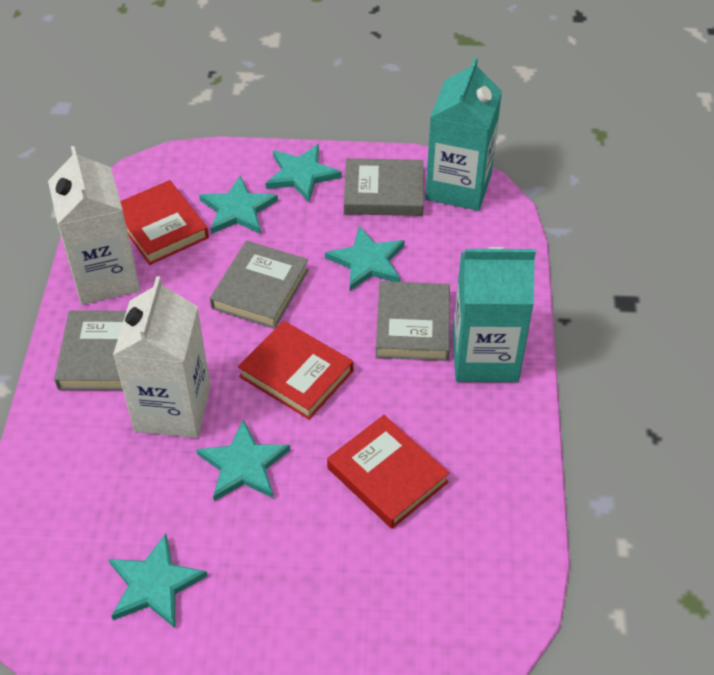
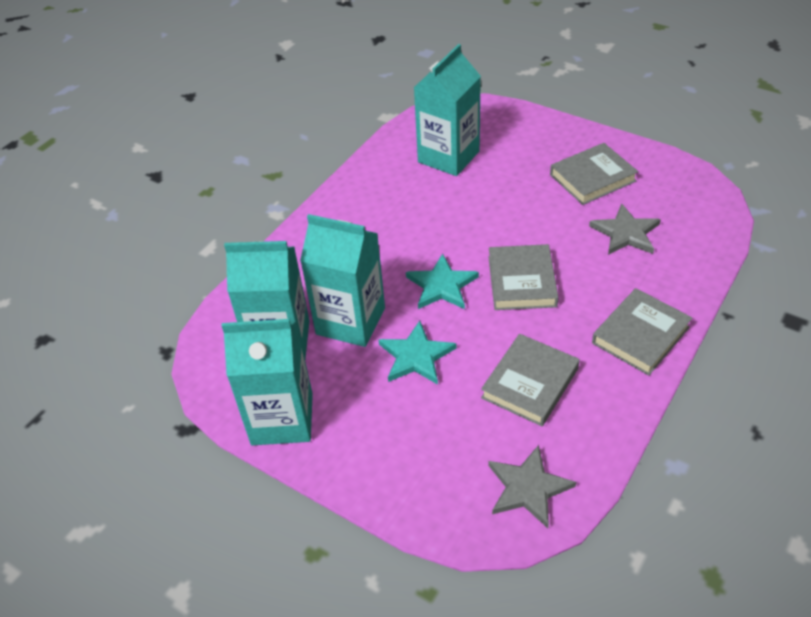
grey star: 0 -> 2
red book: 3 -> 0
turquoise carton: 2 -> 4
turquoise star: 5 -> 2
white carton: 2 -> 0

